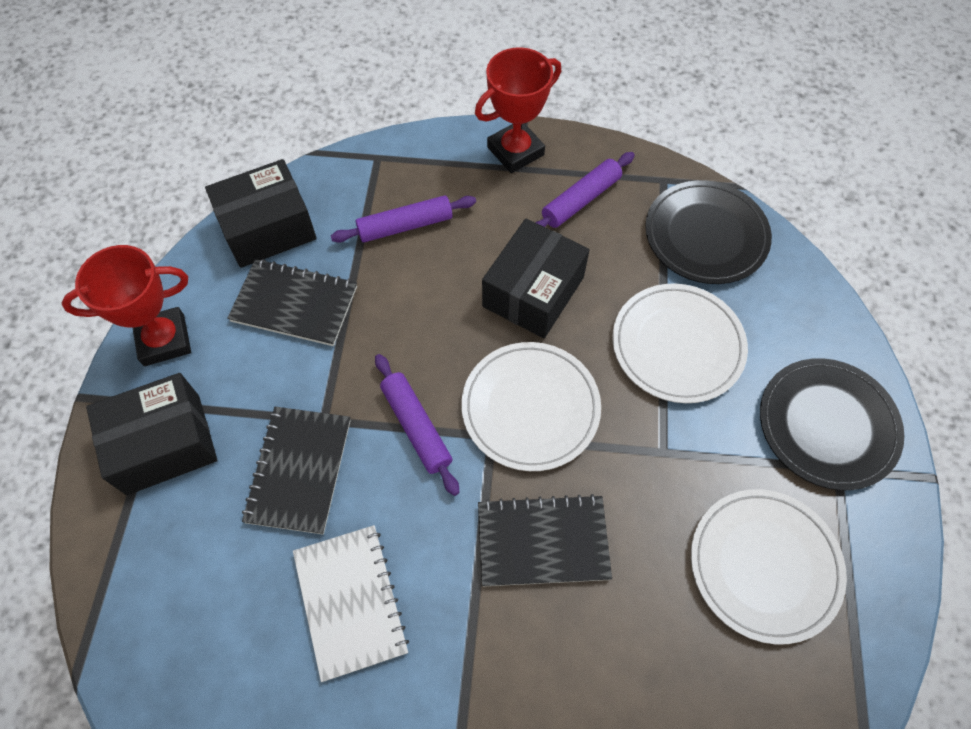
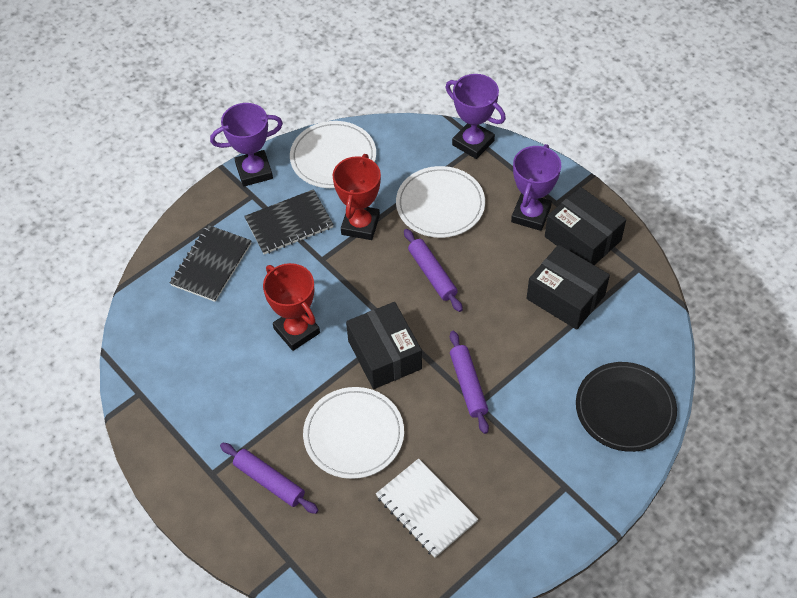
black notebook: 3 -> 2
black plate: 2 -> 1
purple trophy: 0 -> 3

